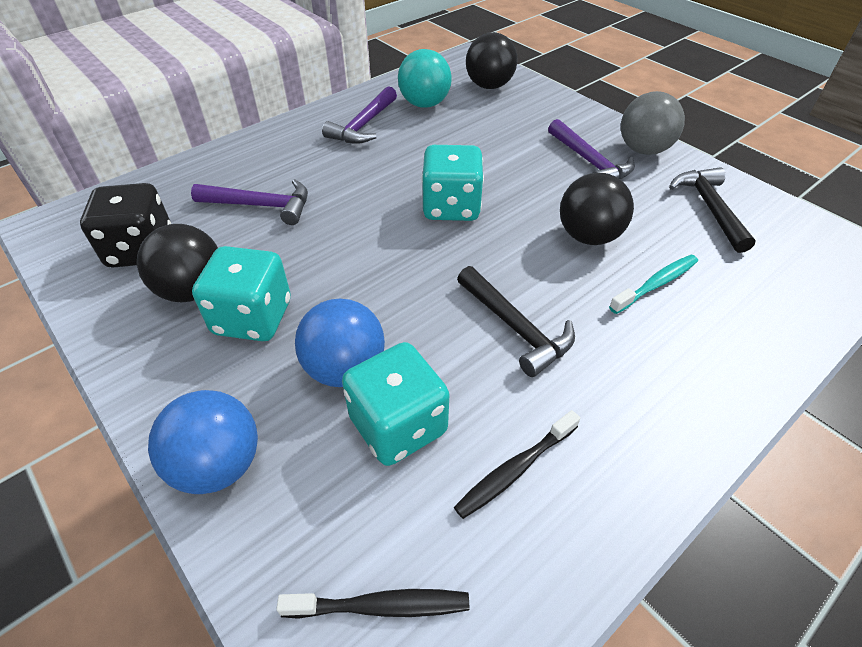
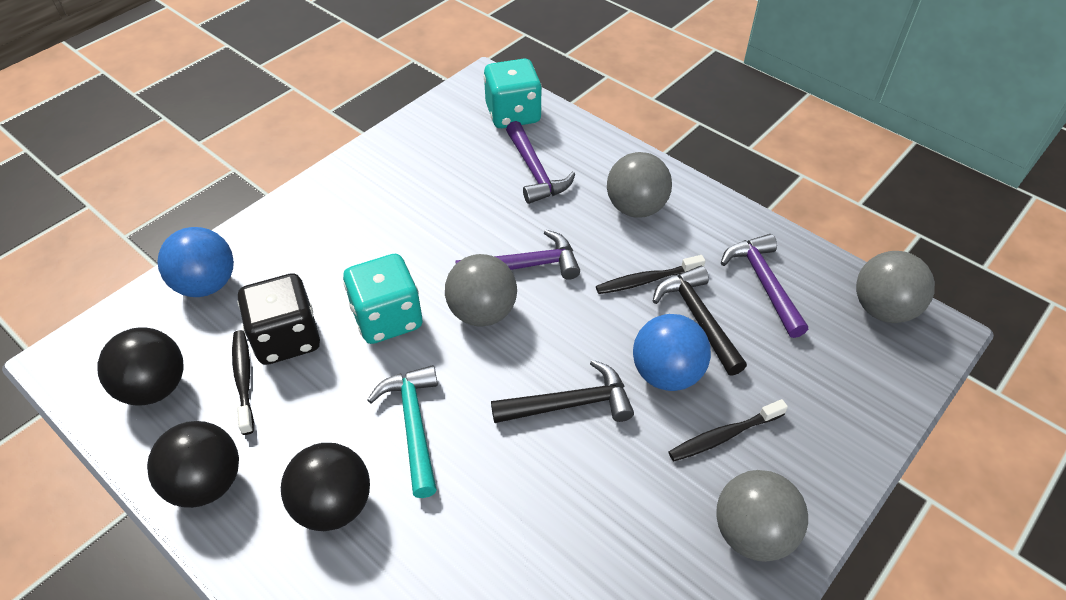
black toothbrush: 2 -> 3
grey ball: 1 -> 4
turquoise ball: 1 -> 0
turquoise dice: 3 -> 2
turquoise hammer: 0 -> 1
turquoise toothbrush: 1 -> 0

